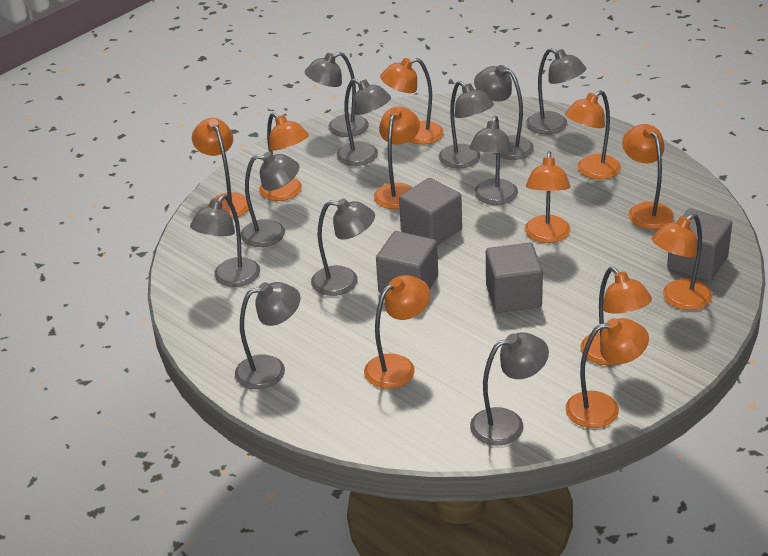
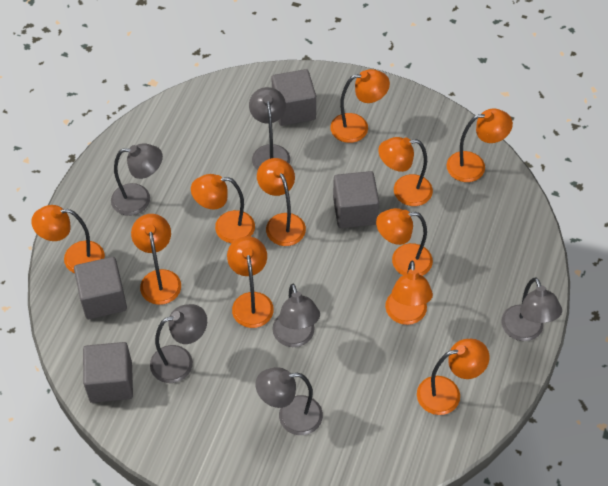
grey lamp: 11 -> 6

